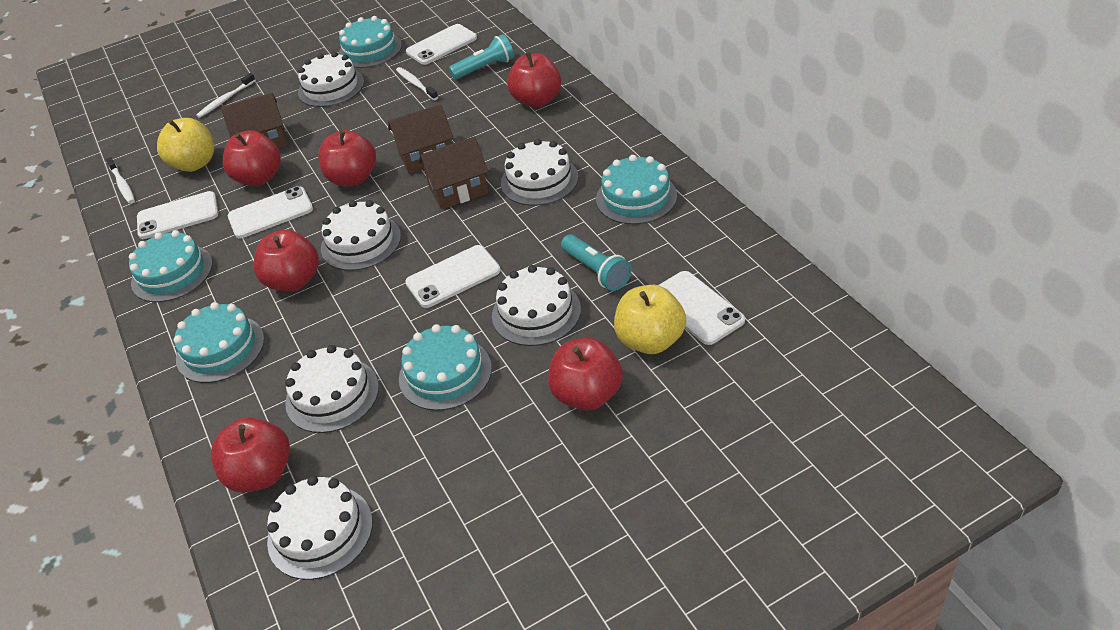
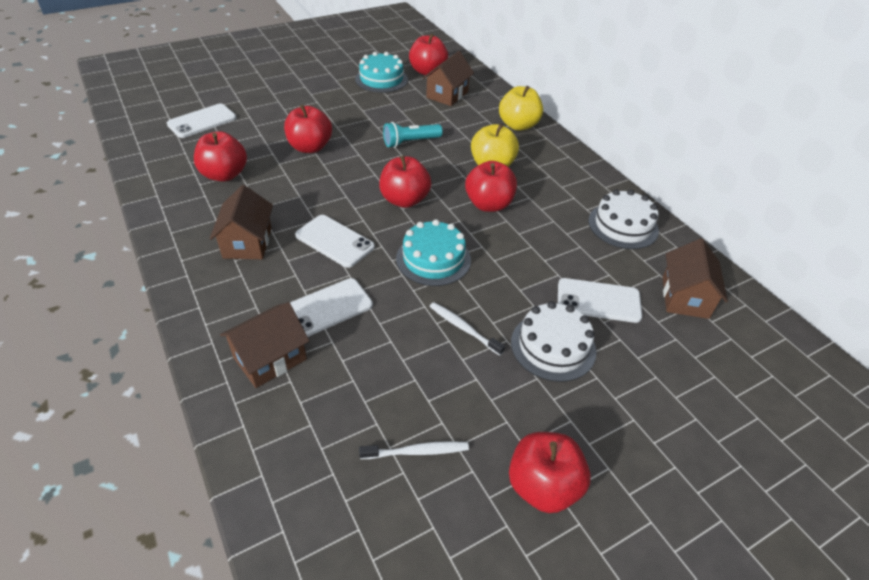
brown house: 3 -> 4
turquoise cake: 5 -> 2
turquoise flashlight: 2 -> 1
white cake: 6 -> 2
white phone: 5 -> 4
white toothbrush: 3 -> 2

